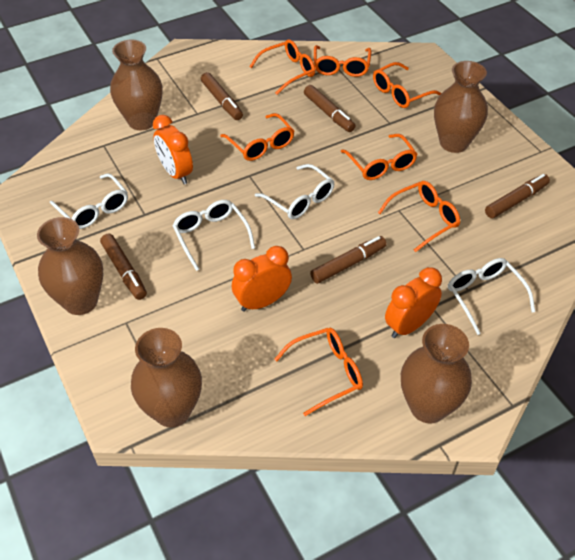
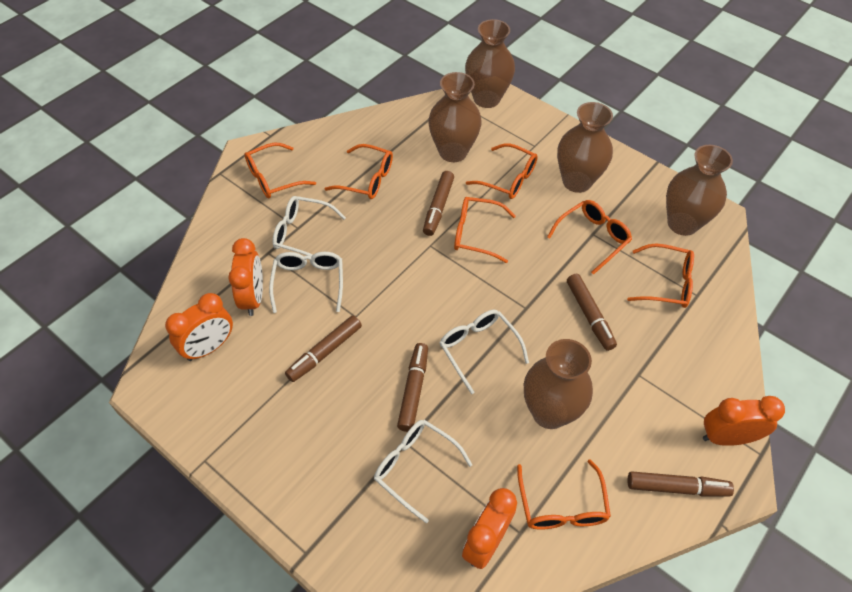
orange clock: 3 -> 4

